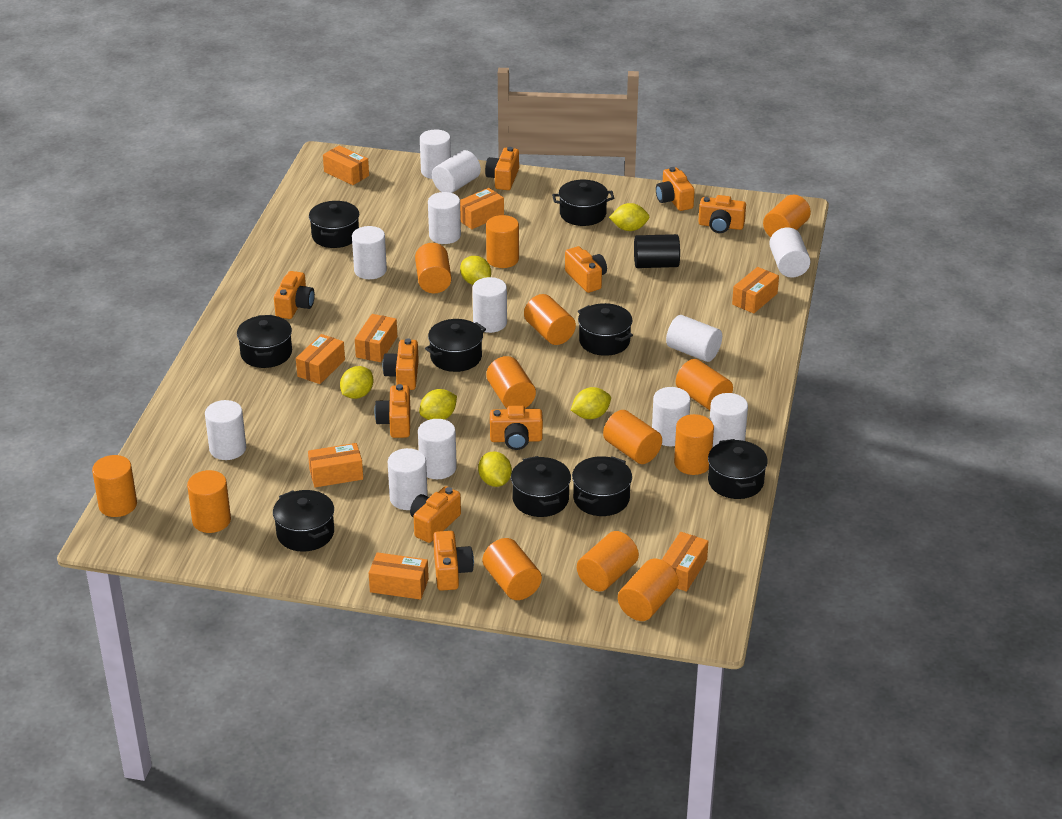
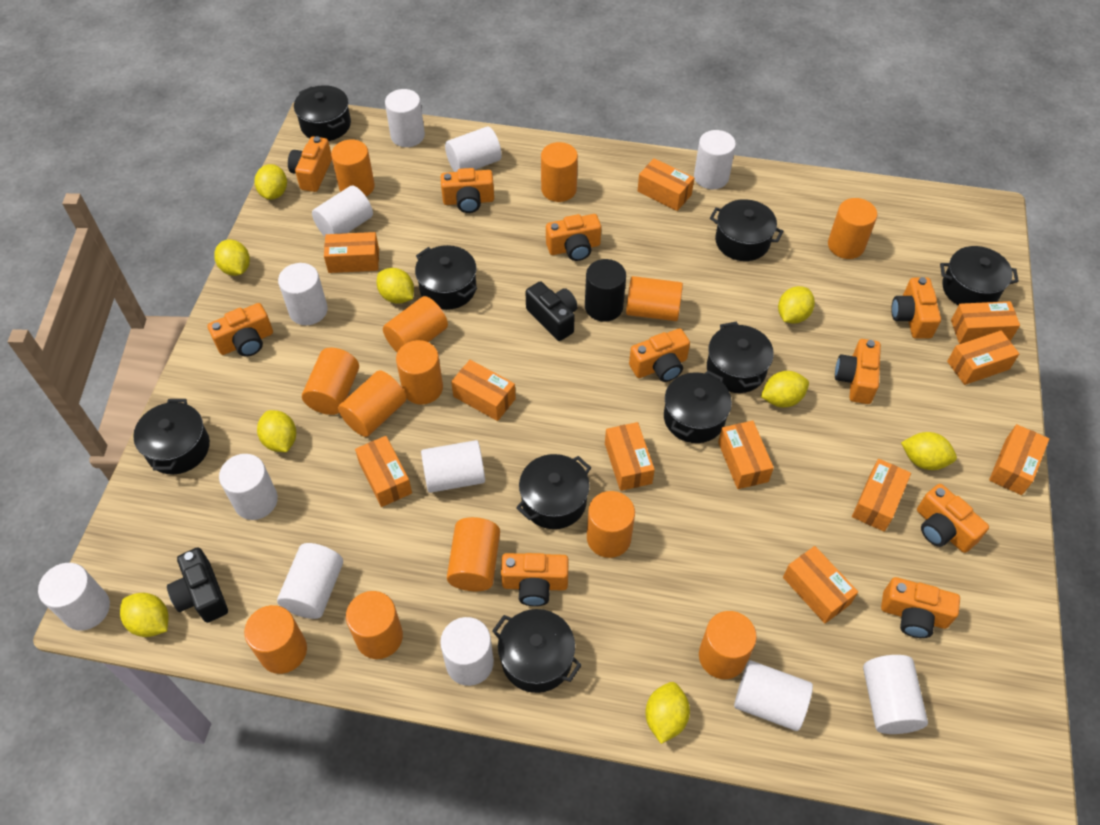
black camera: 0 -> 2
orange box: 8 -> 11
yellow lemon: 6 -> 9

